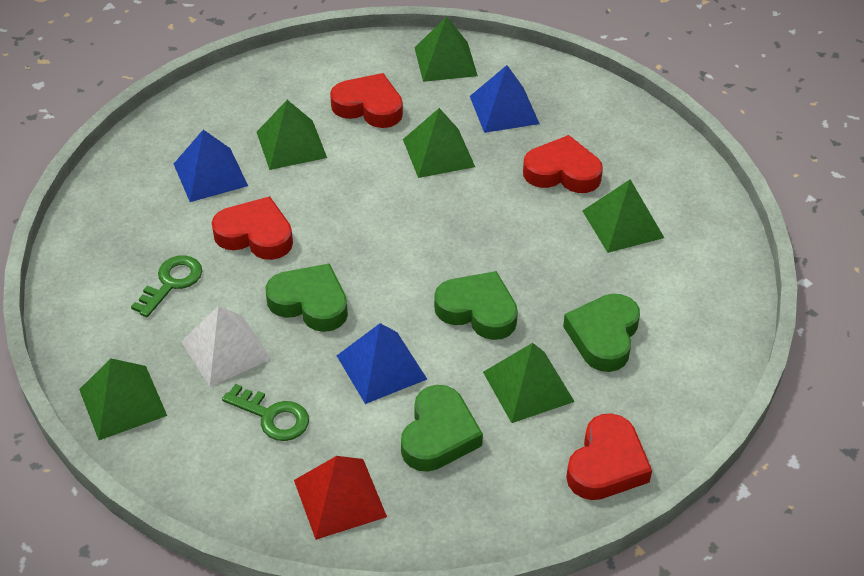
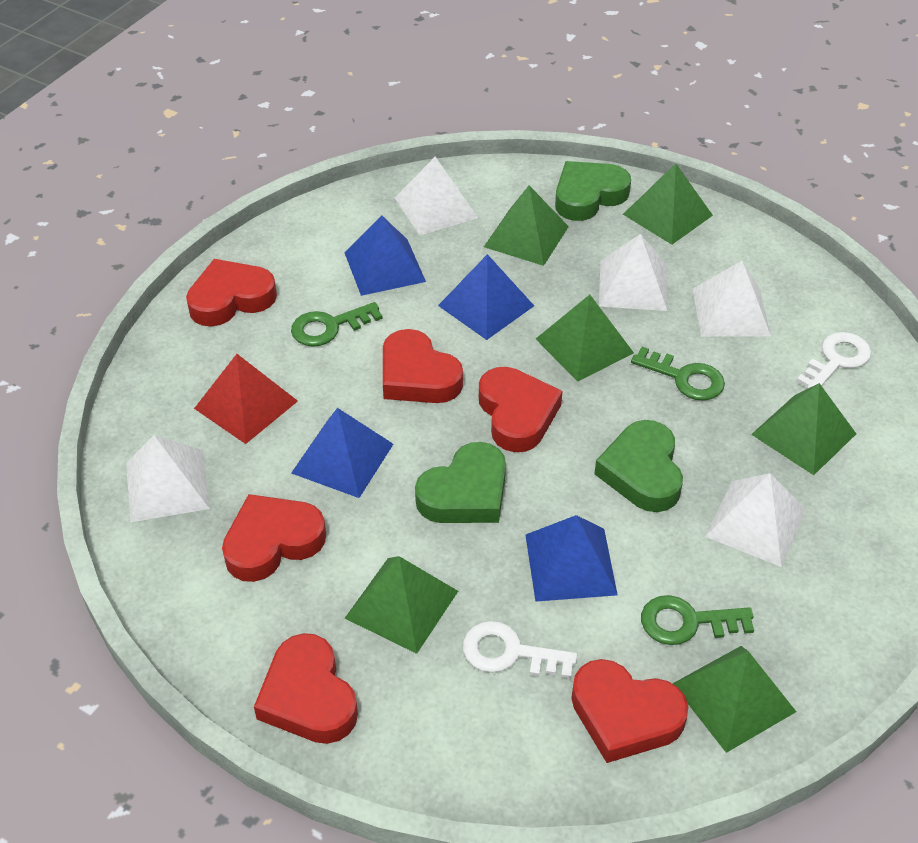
blue pyramid: 3 -> 4
green heart: 4 -> 3
green key: 2 -> 3
red heart: 4 -> 6
white key: 0 -> 2
white pyramid: 1 -> 5

